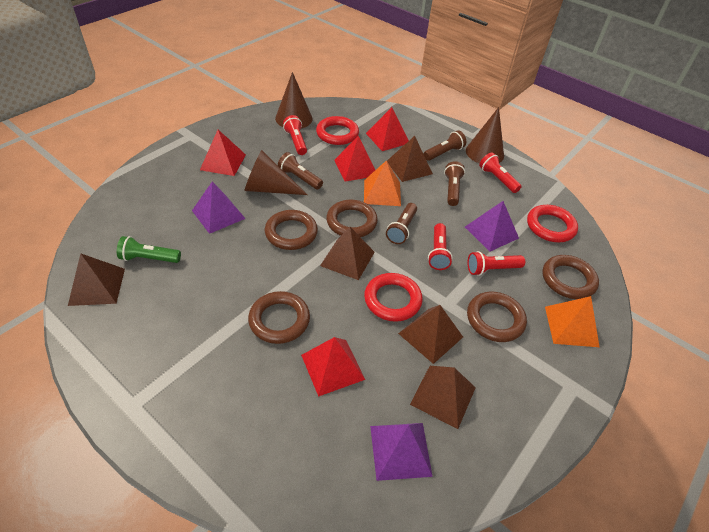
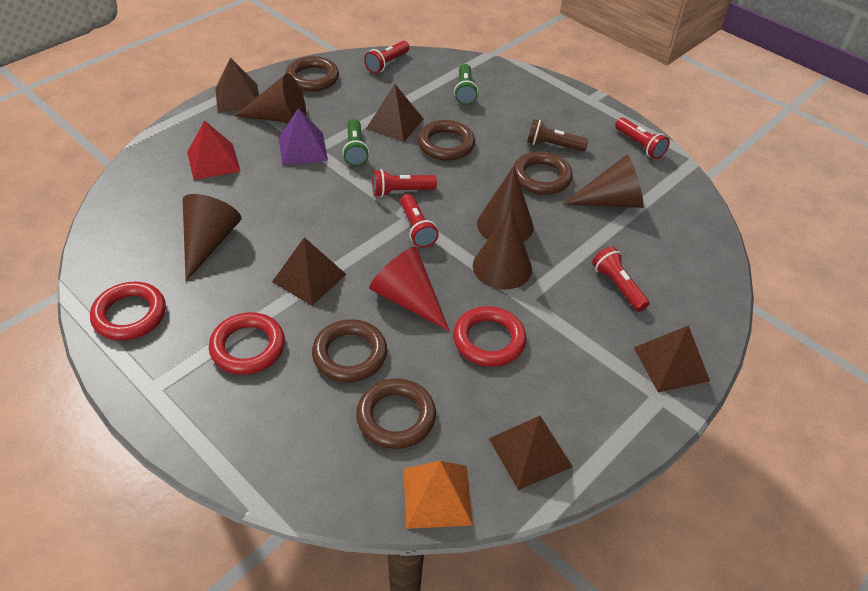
brown cone: 3 -> 5
brown flashlight: 4 -> 1
green flashlight: 1 -> 2
orange pyramid: 2 -> 1
purple pyramid: 3 -> 1
red cone: 0 -> 1
red flashlight: 4 -> 5
red pyramid: 4 -> 1

